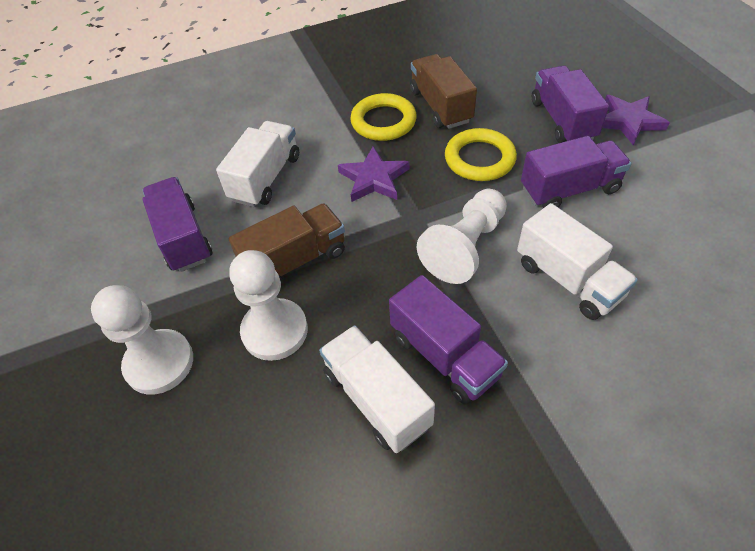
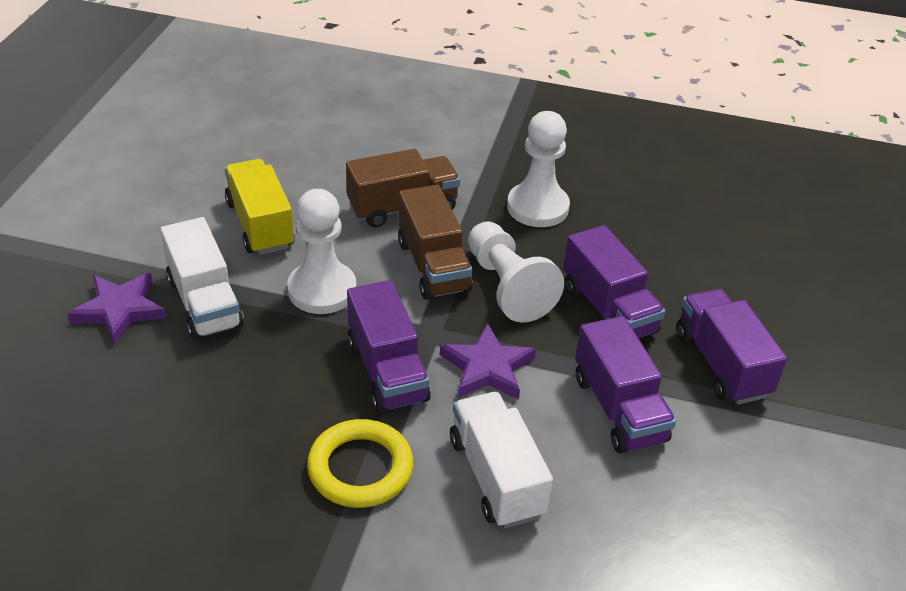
white truck: 3 -> 2
yellow ring: 2 -> 1
yellow truck: 0 -> 1

